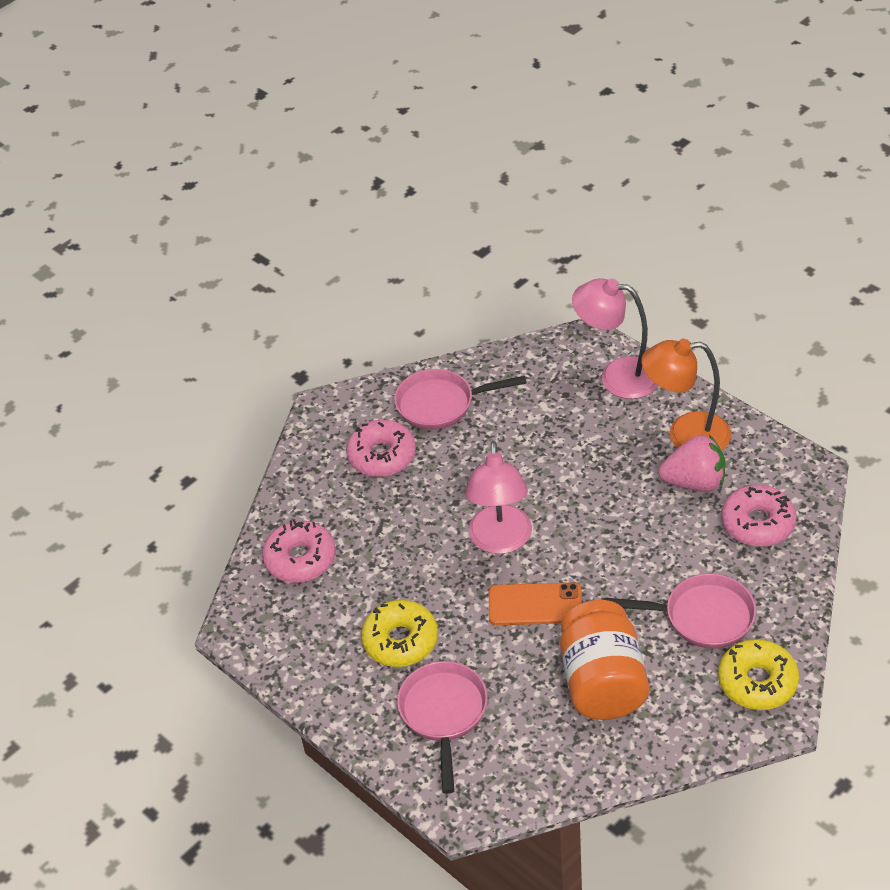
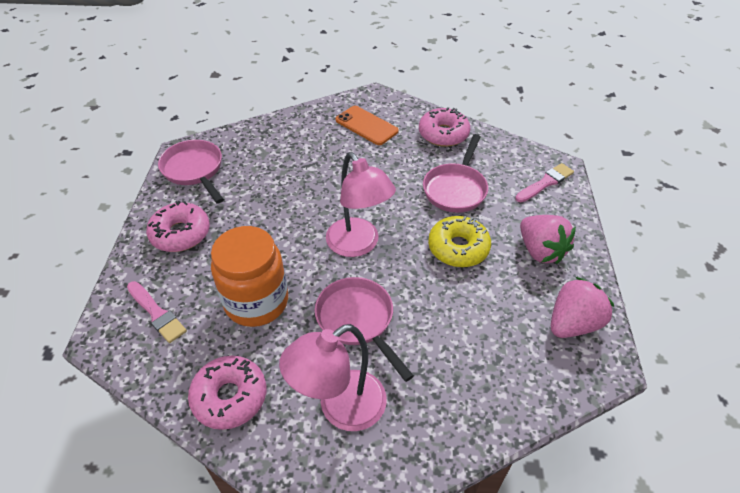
orange lamp: 1 -> 0
pink brush: 0 -> 2
pink strawberry: 1 -> 2
yellow donut: 2 -> 1

